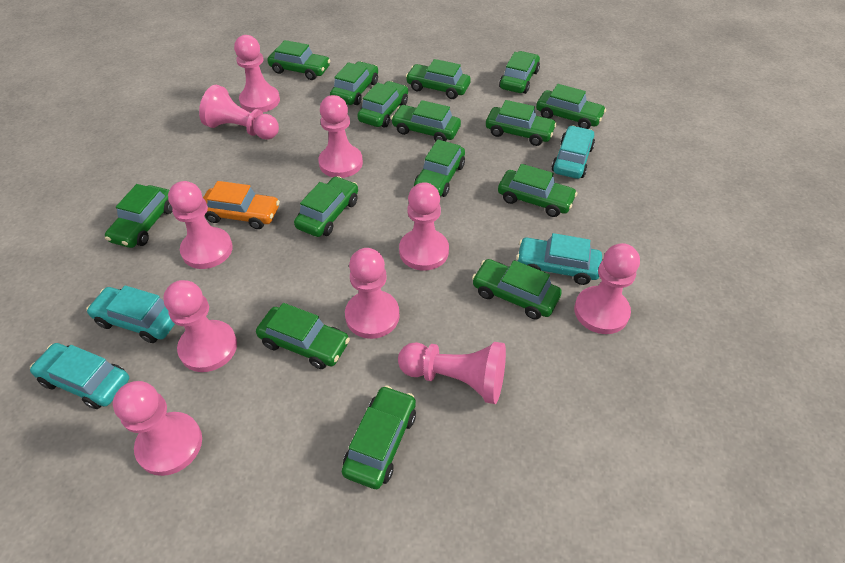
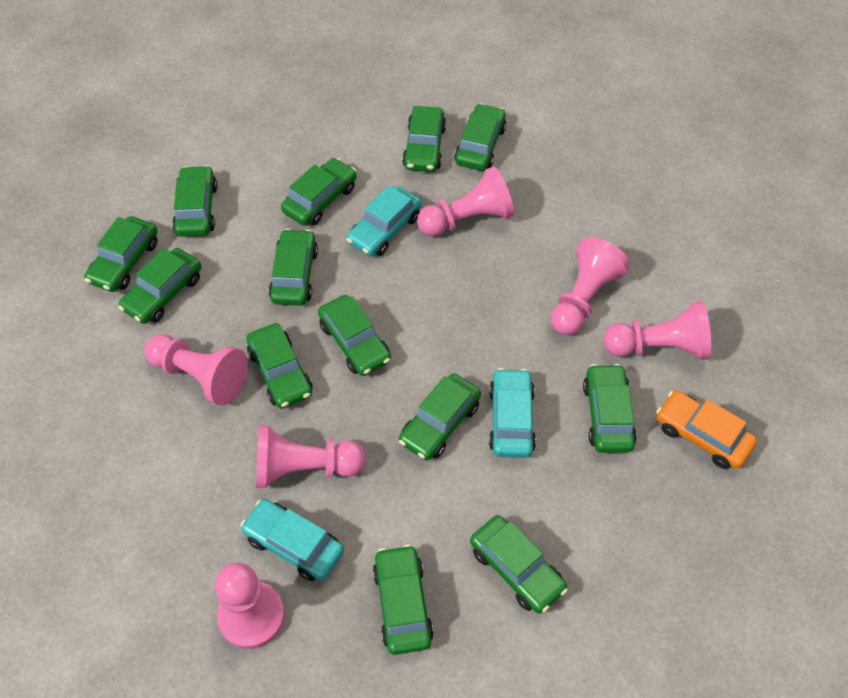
green car: 15 -> 13
pink pawn: 10 -> 6
turquoise car: 4 -> 3

